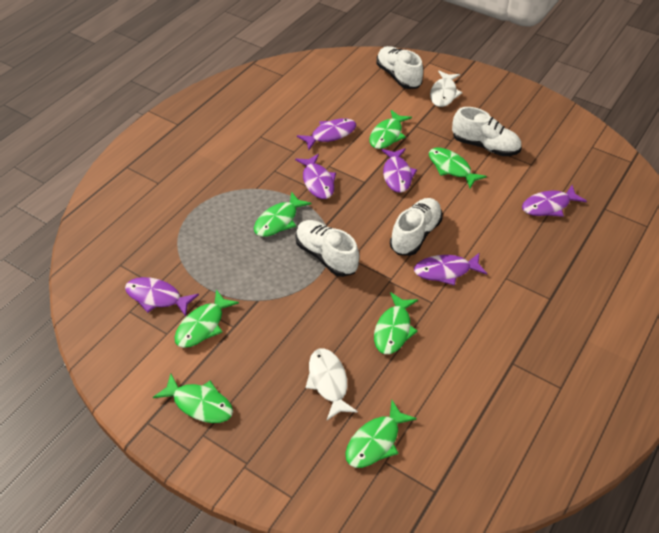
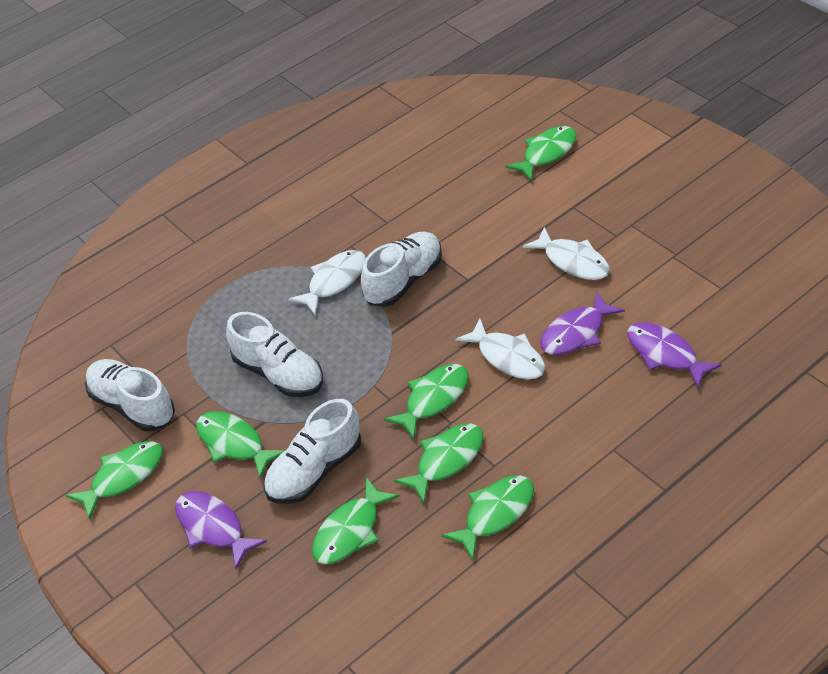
purple fish: 6 -> 3
white fish: 2 -> 3

